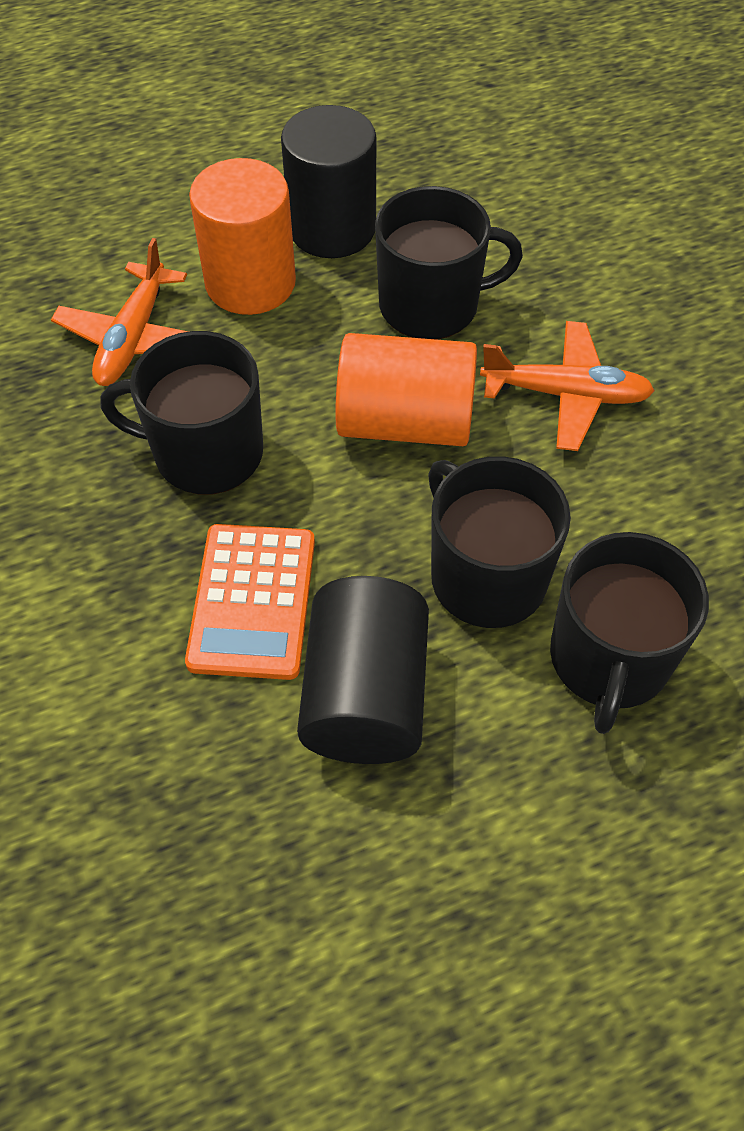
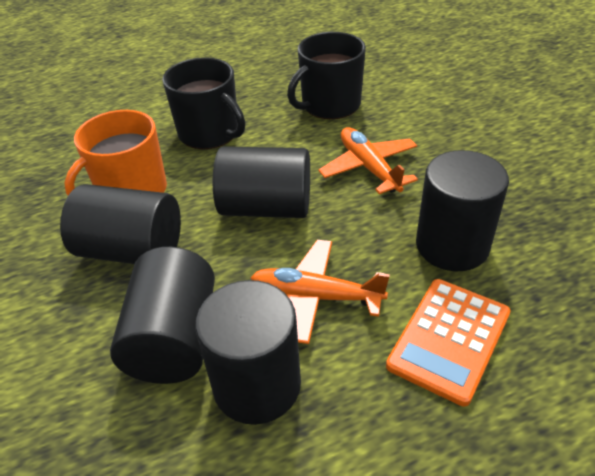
black cylinder: 2 -> 5
black mug: 4 -> 2
orange cylinder: 2 -> 0
orange mug: 0 -> 1

